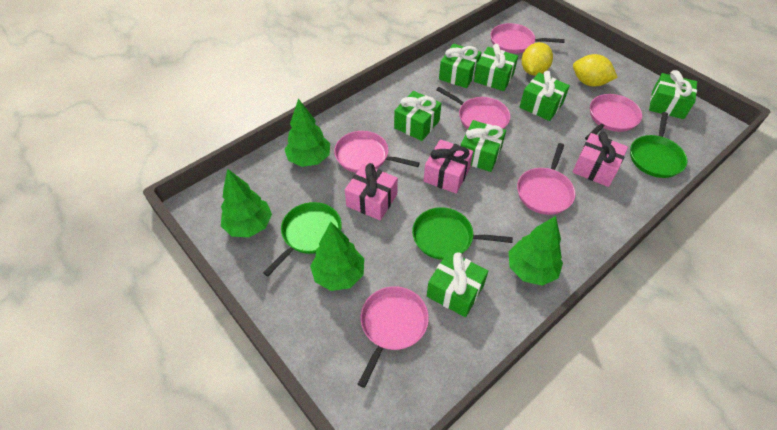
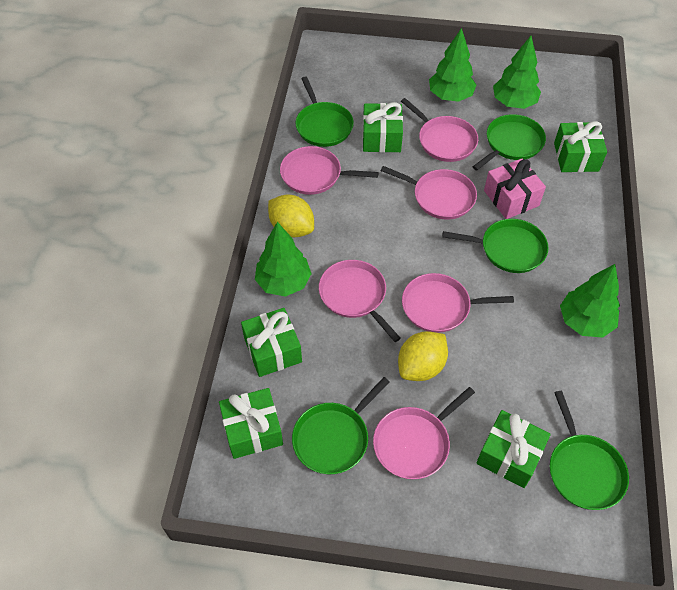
green gift: 7 -> 5
green pan: 3 -> 5
pink gift: 3 -> 1

